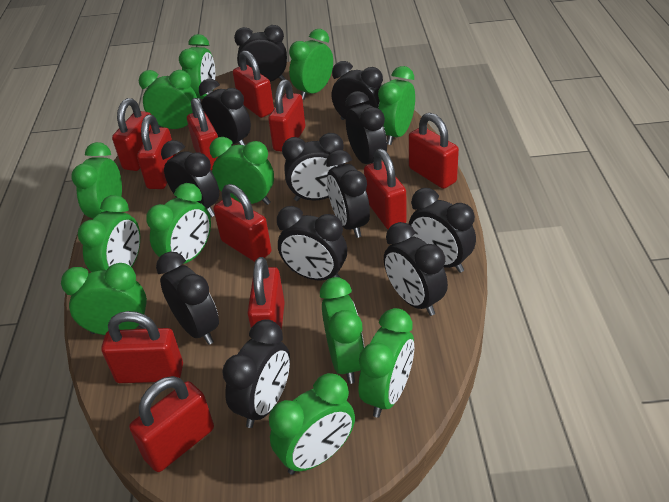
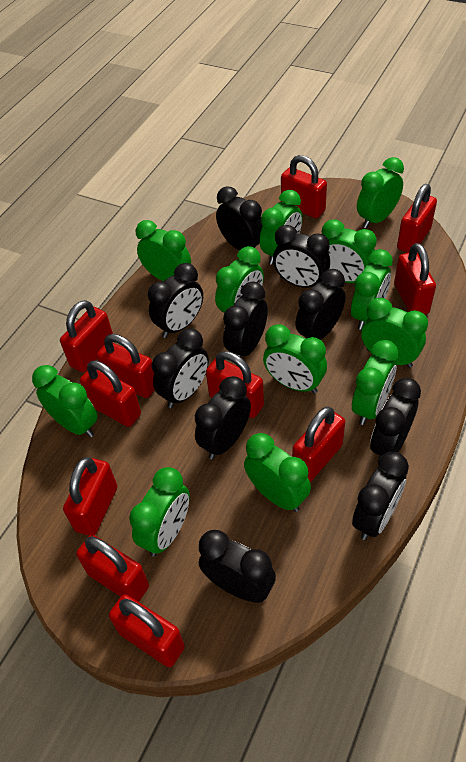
black clock: 12 -> 10

